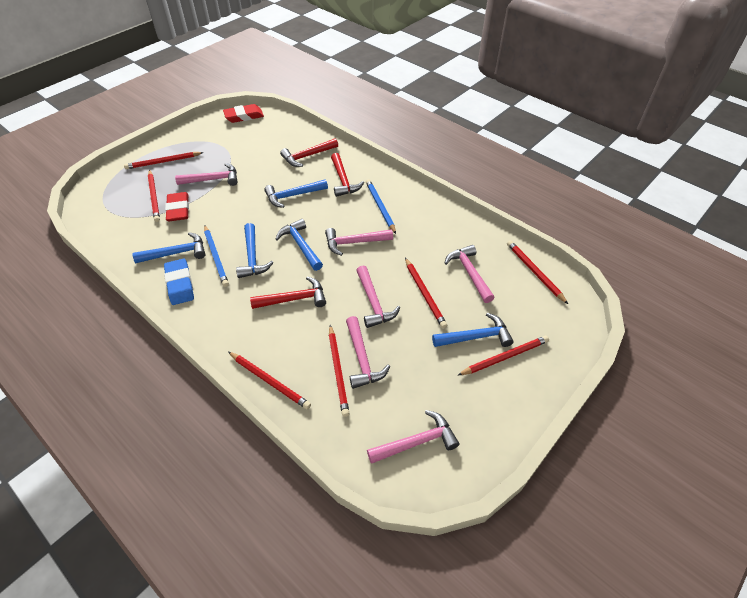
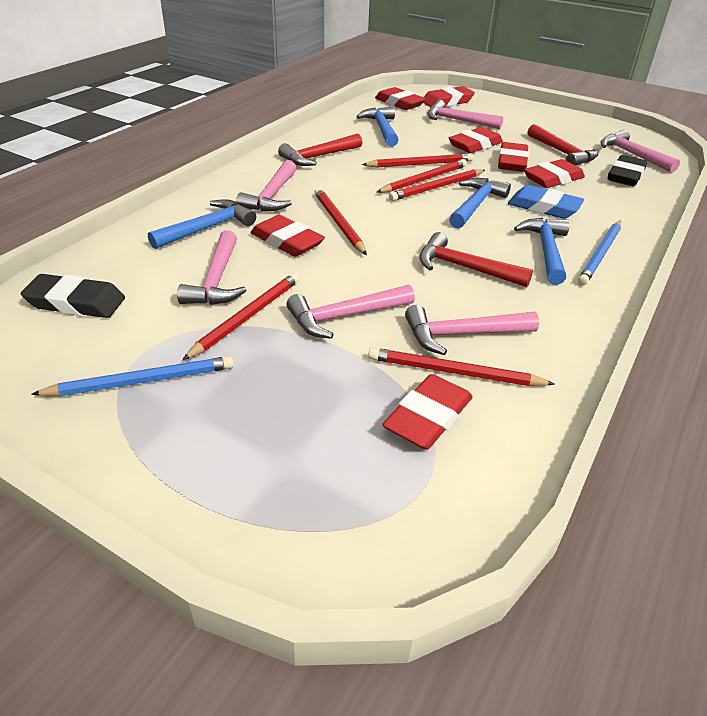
black eraser: 0 -> 2
blue hammer: 5 -> 4
red eraser: 2 -> 7
red pencil: 7 -> 6

